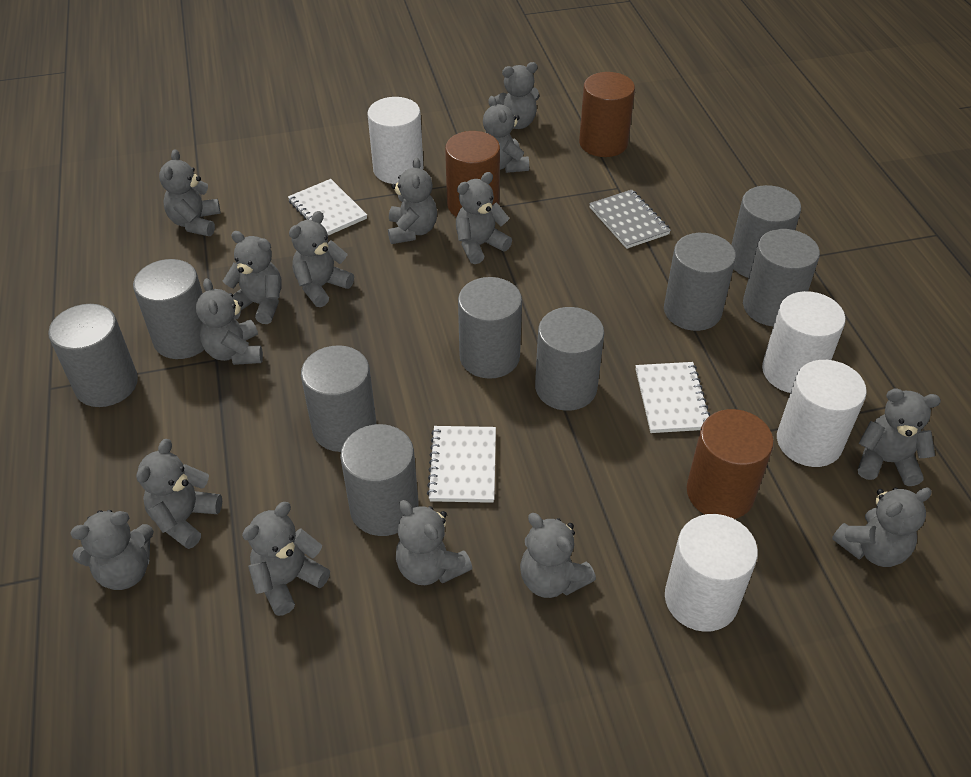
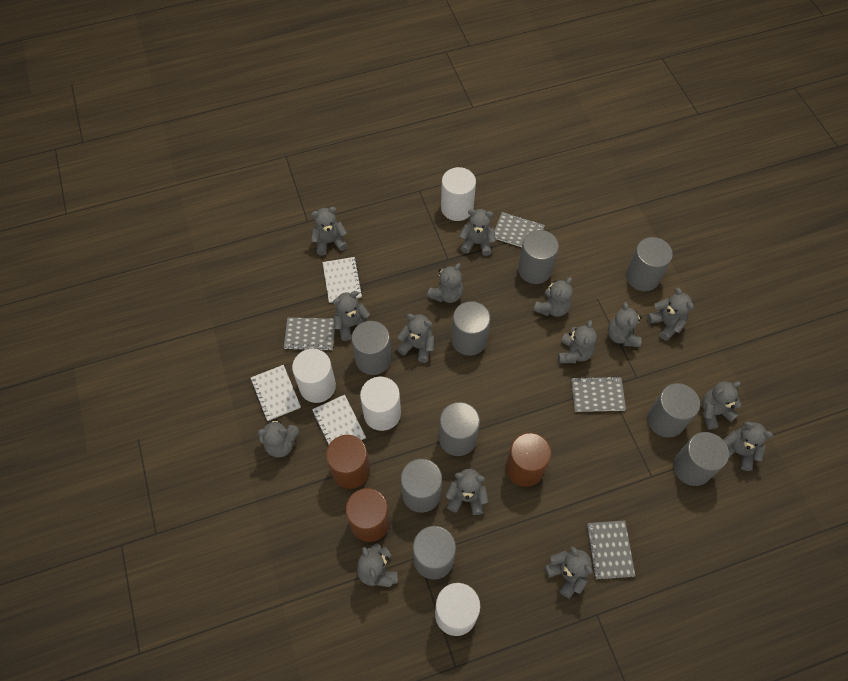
grey notebook: 1 -> 4

